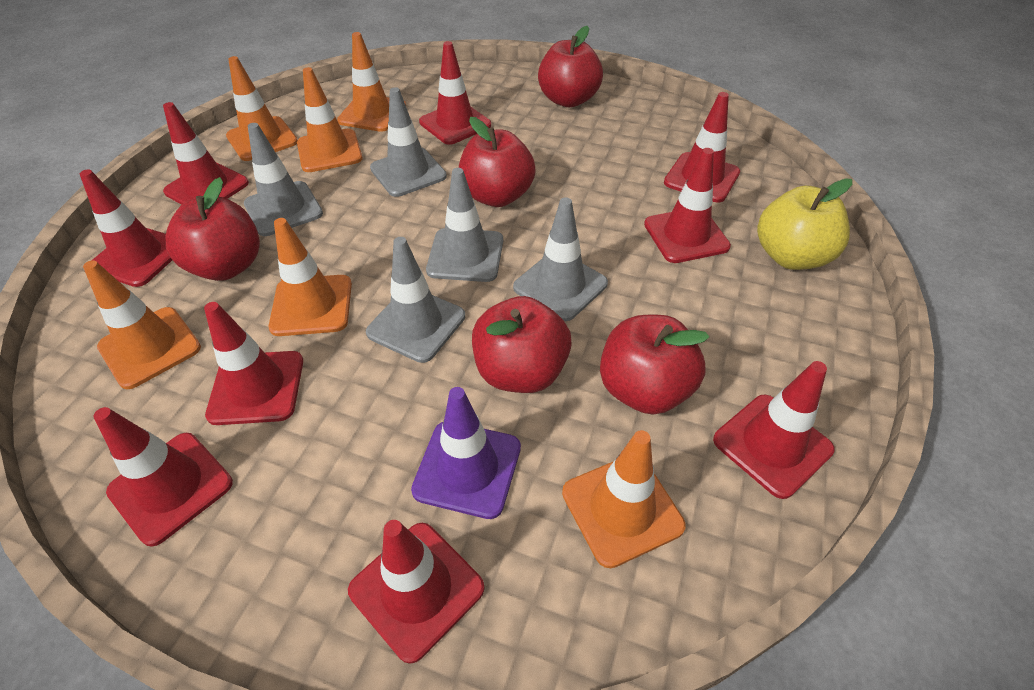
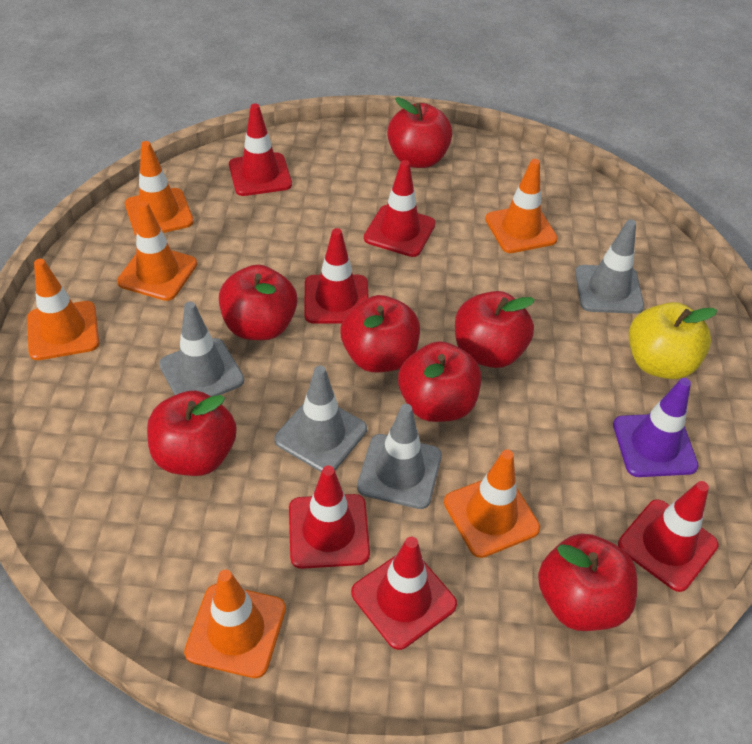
grey traffic cone: 5 -> 4
red apple: 5 -> 7
red traffic cone: 9 -> 6

